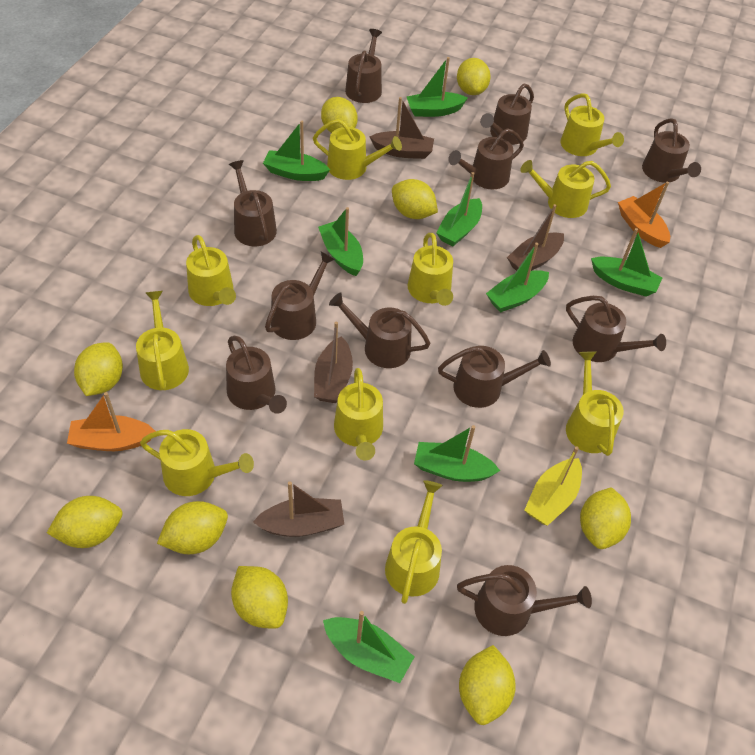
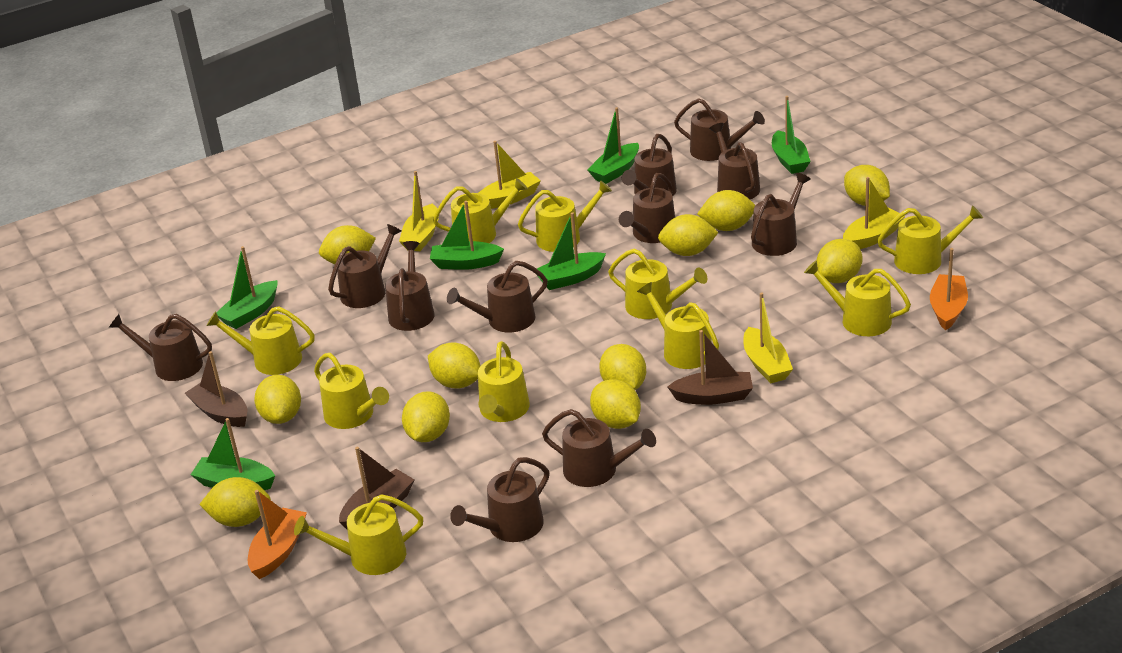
brown boat: 4 -> 3
green boat: 8 -> 6
yellow boat: 1 -> 4
yellow lemon: 9 -> 11

